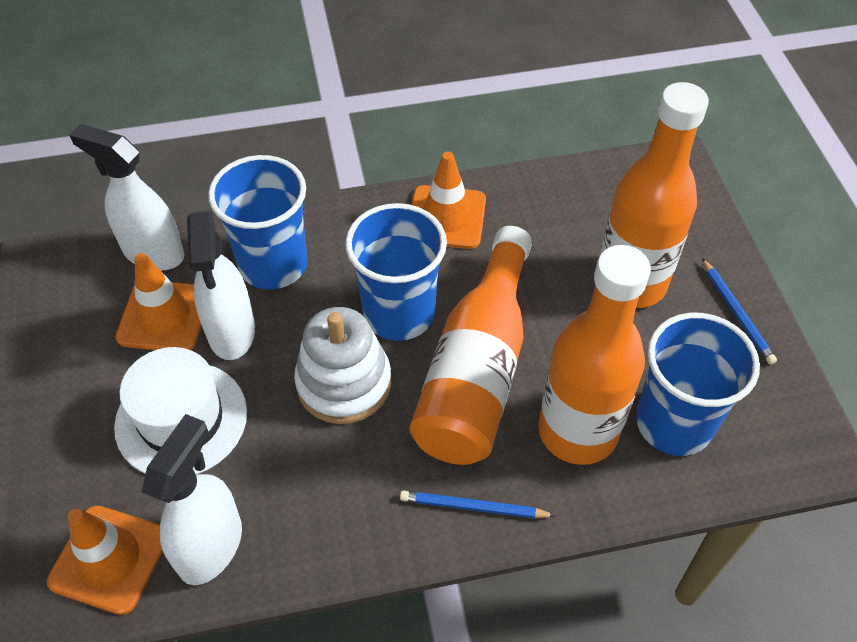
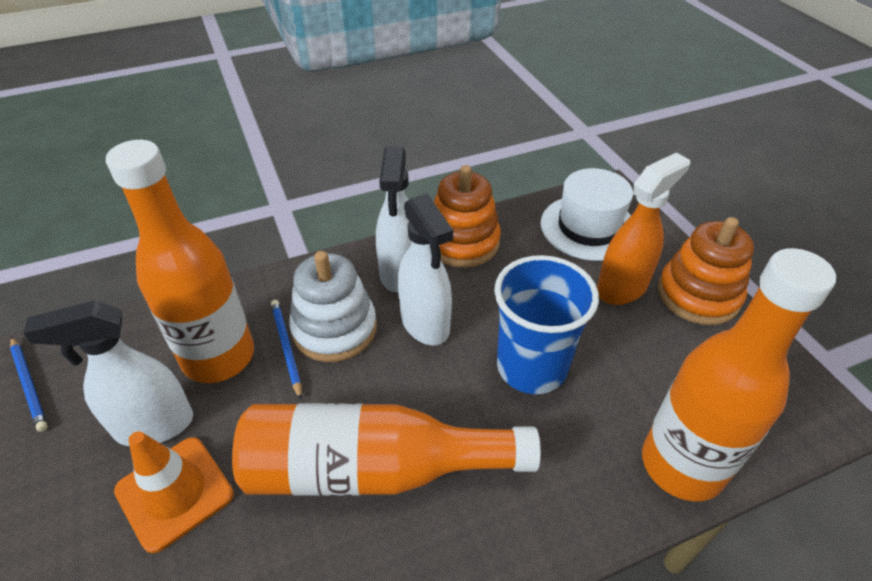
blue cup: 3 -> 1
orange spray bottle: 0 -> 1
orange stacking toy: 0 -> 2
orange traffic cone: 3 -> 1

